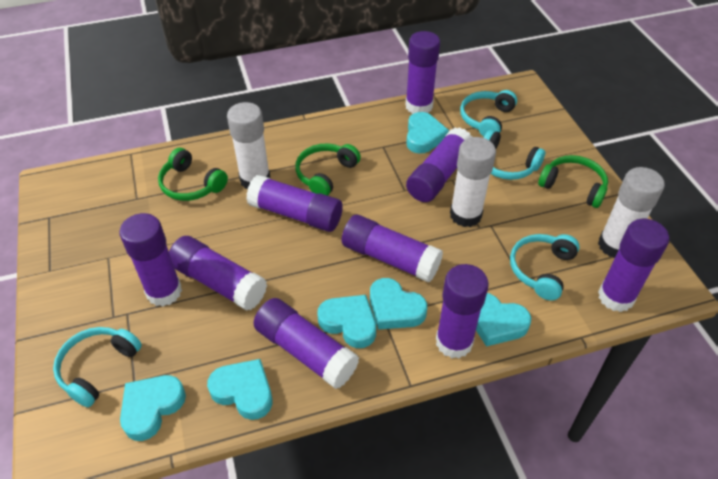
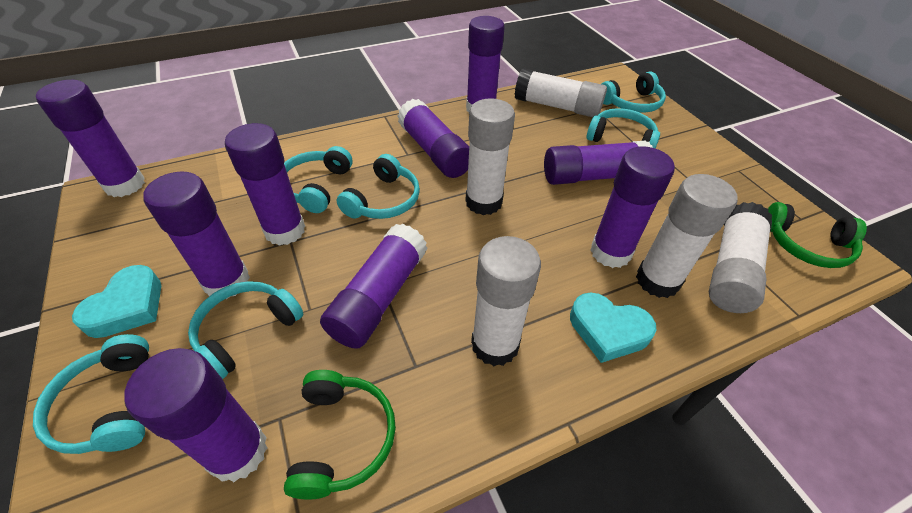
green headphones: 3 -> 2
turquoise headphones: 4 -> 6
turquoise heart: 6 -> 2
white glue stick: 3 -> 5

